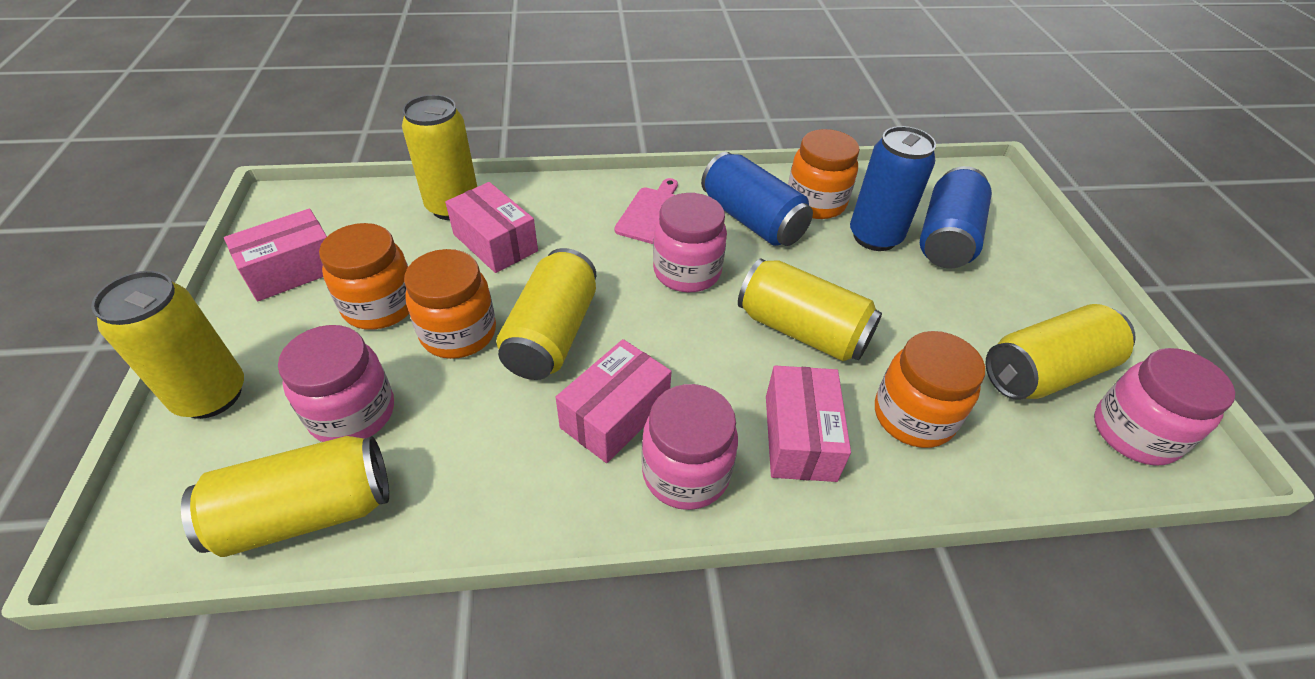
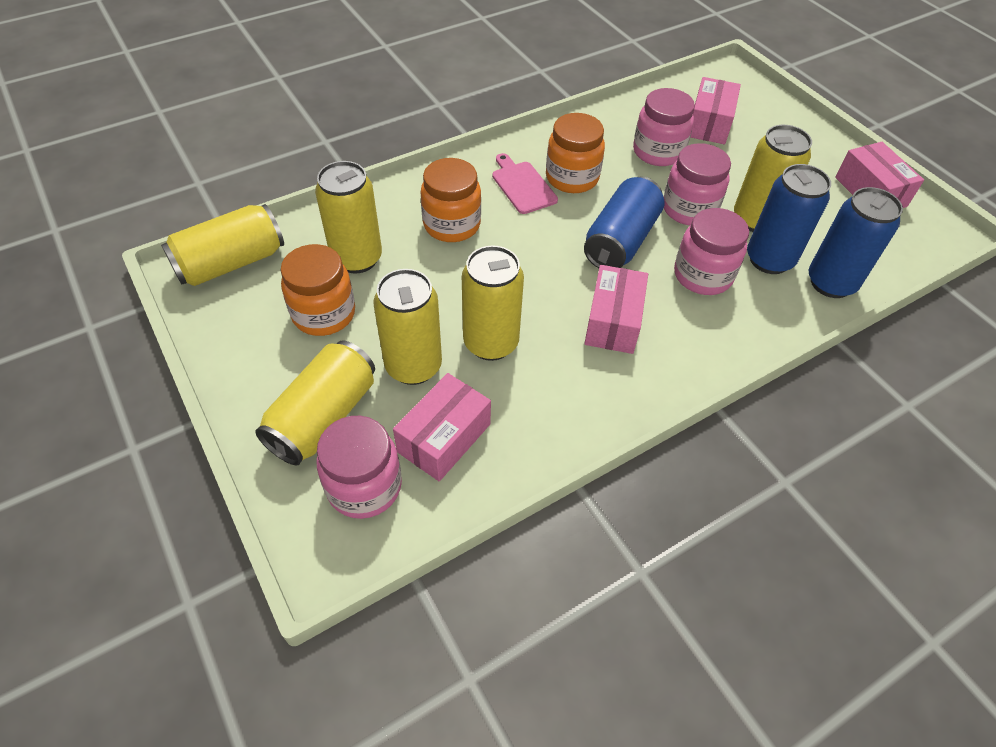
orange jar: 4 -> 3

